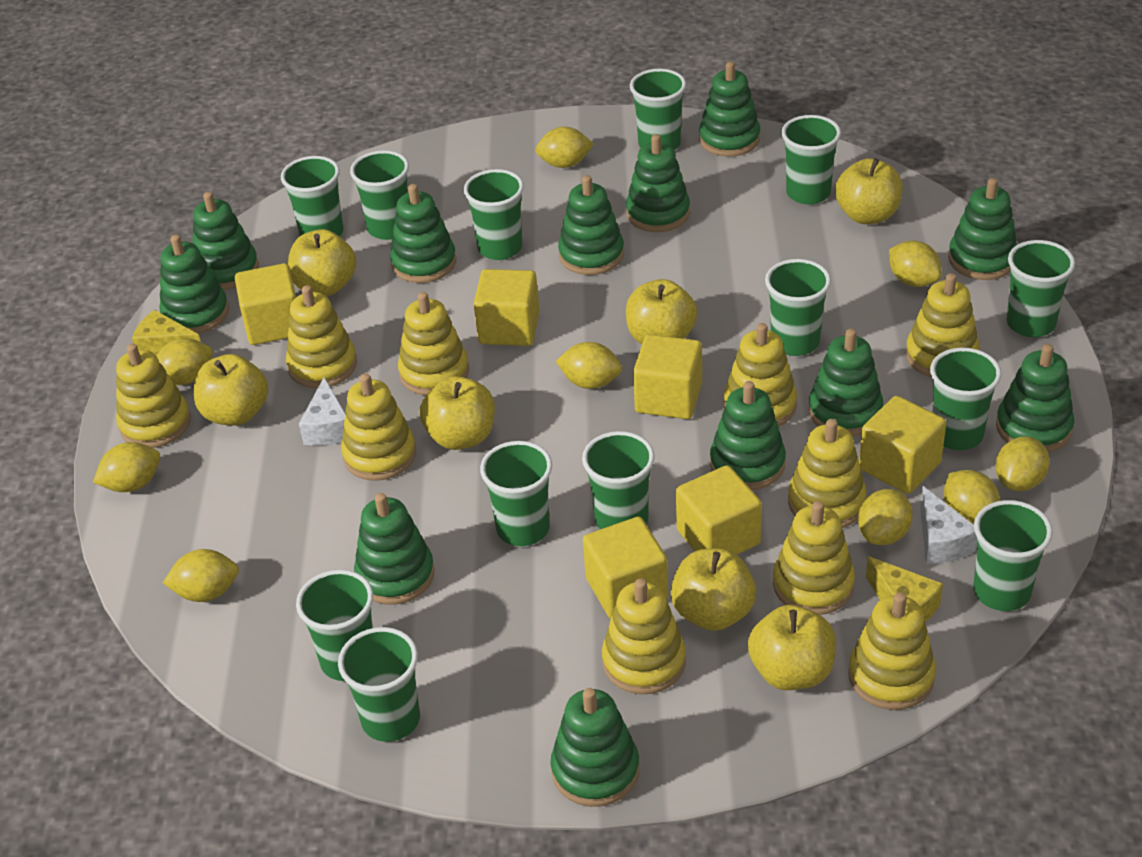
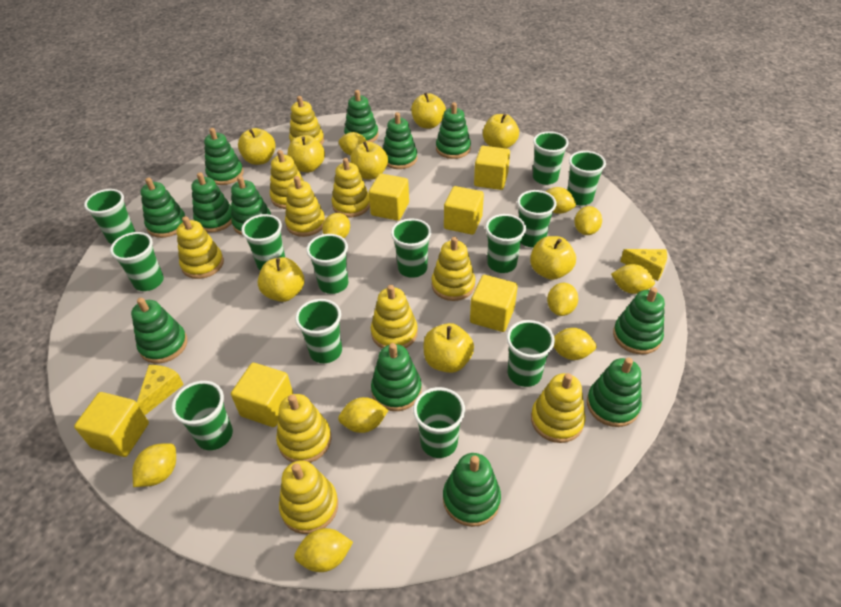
white cheese: 2 -> 0
yellow apple: 7 -> 8
yellow lemon: 9 -> 10

